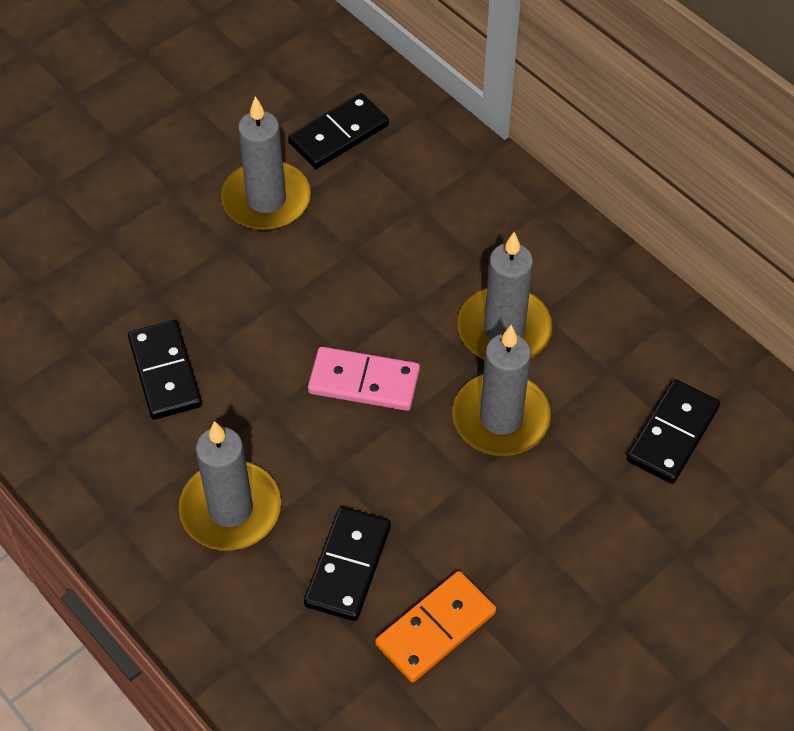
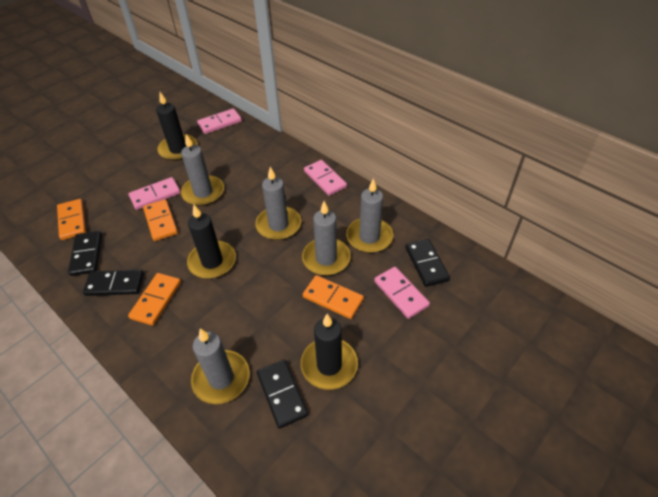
black candle: 0 -> 3
grey candle: 4 -> 5
orange domino: 1 -> 4
pink domino: 1 -> 4

